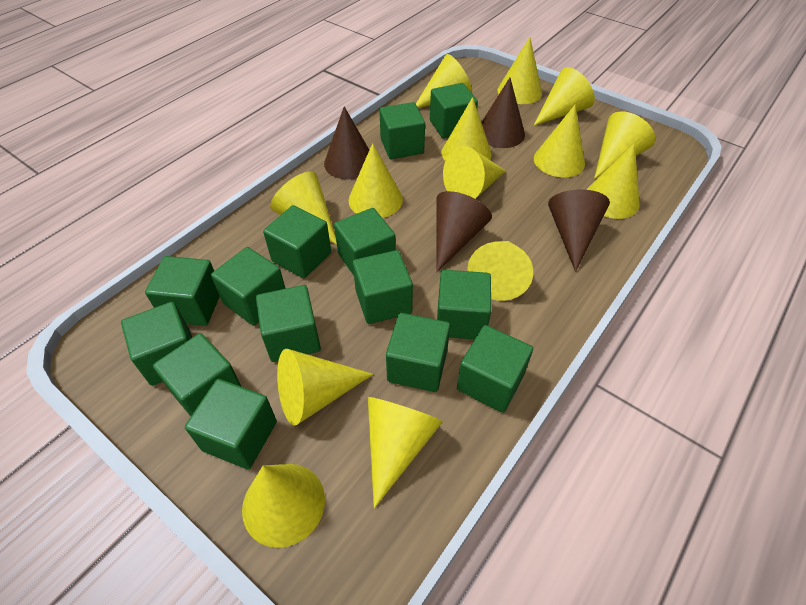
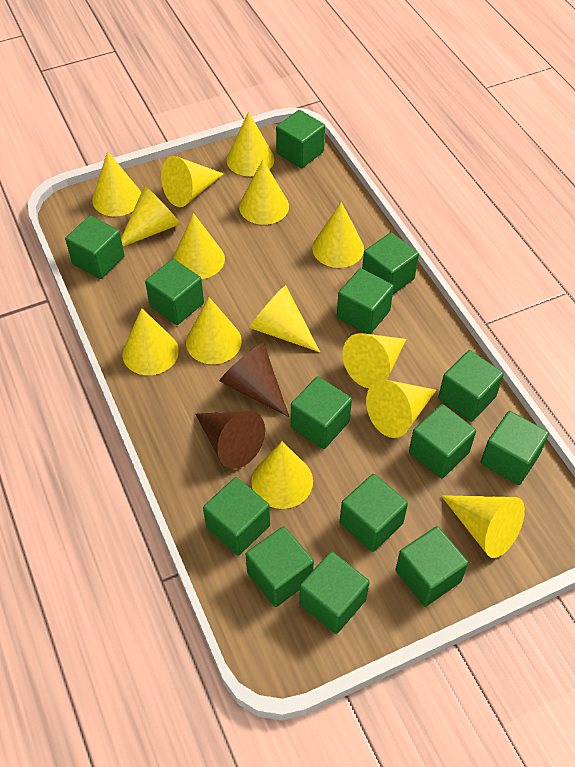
brown cone: 4 -> 2

